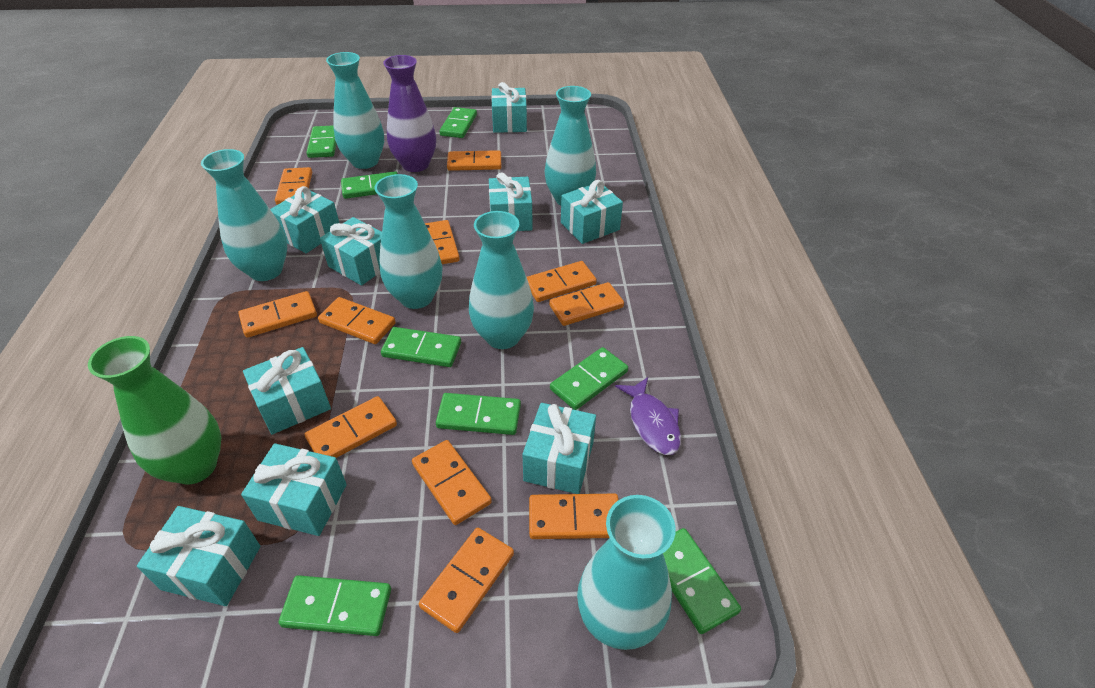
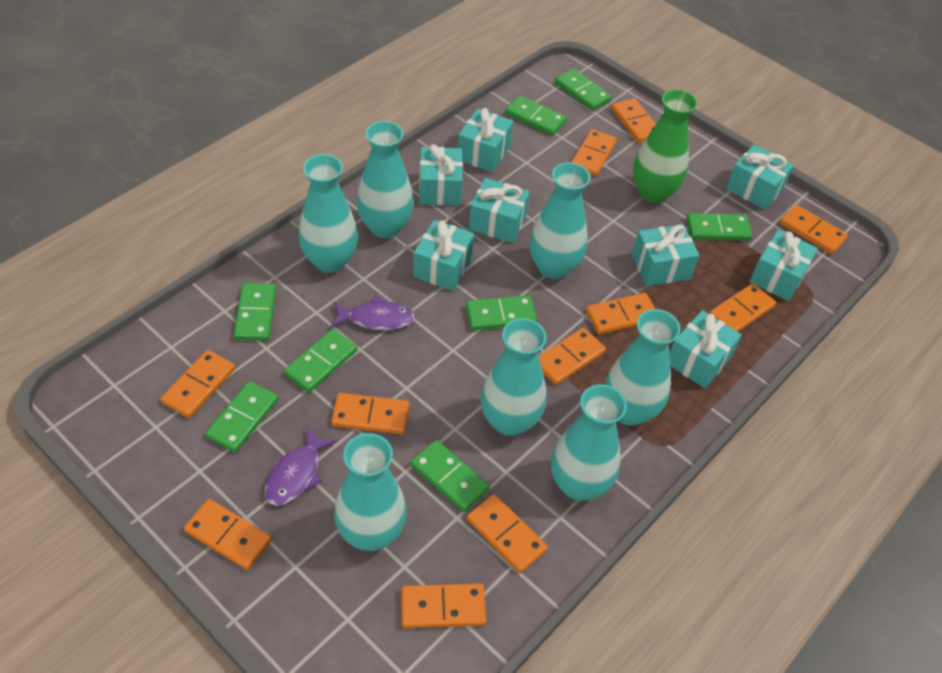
purple fish: 1 -> 2
purple vase: 1 -> 0
turquoise gift: 9 -> 8
turquoise vase: 6 -> 7

